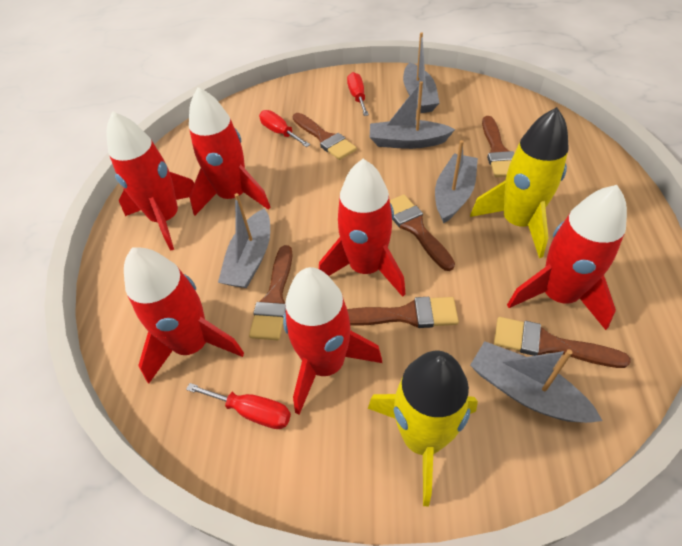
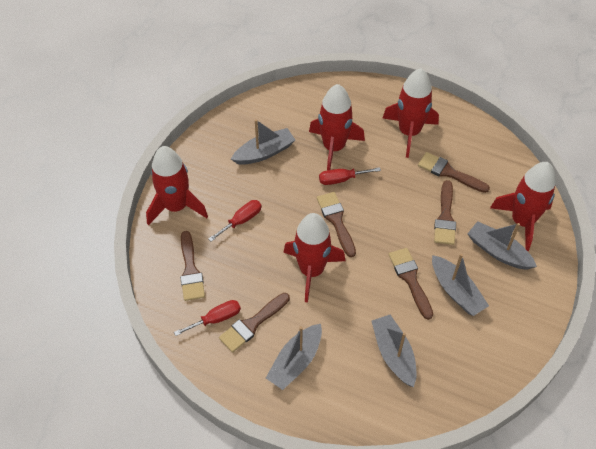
red rocket: 6 -> 5
yellow rocket: 2 -> 0

